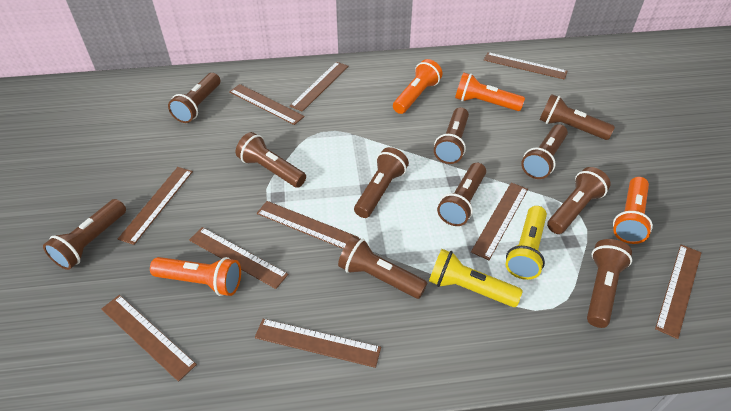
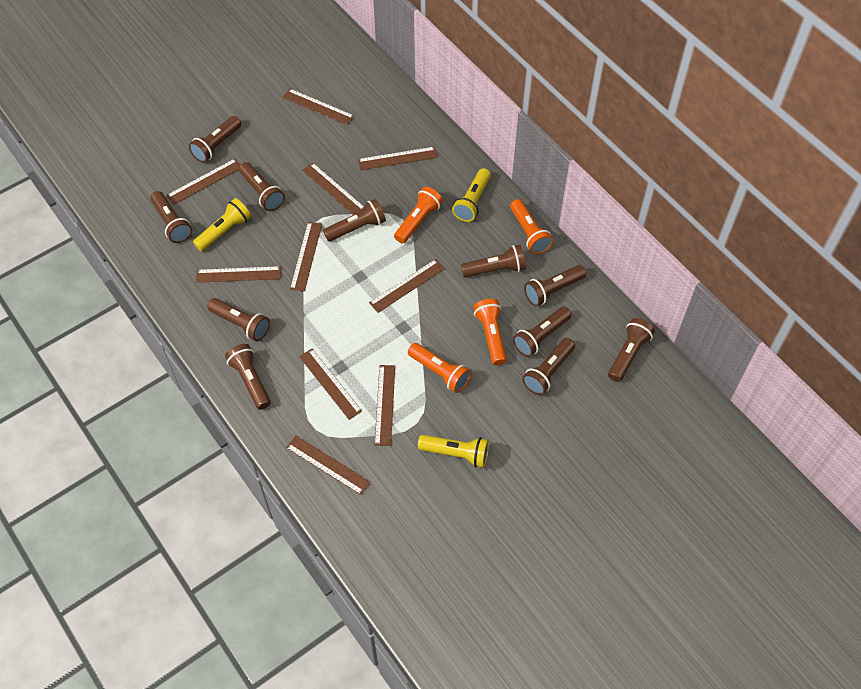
yellow flashlight: 2 -> 3

